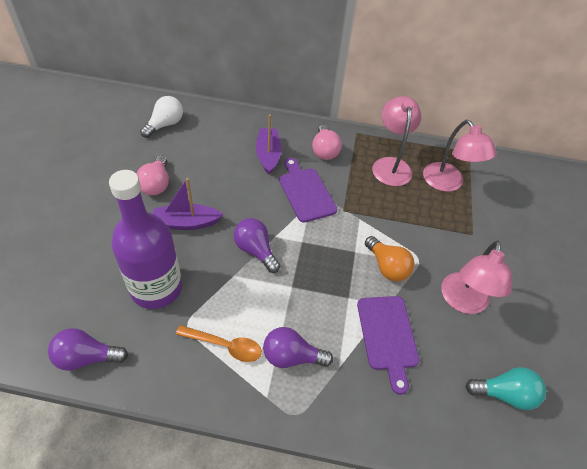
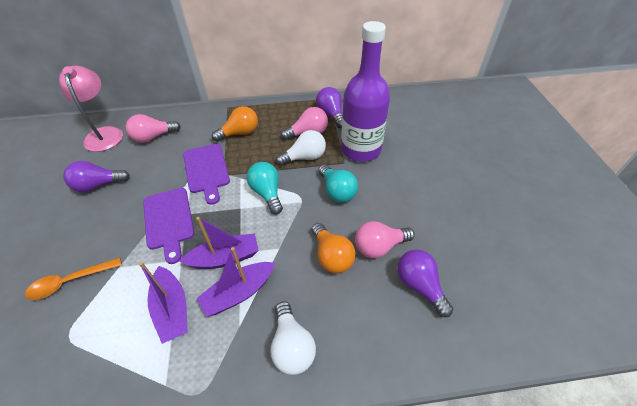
orange light bulb: 1 -> 2
pink lamp: 3 -> 1
pink light bulb: 2 -> 3
purple boat: 2 -> 3
turquoise light bulb: 1 -> 2
white light bulb: 1 -> 2

